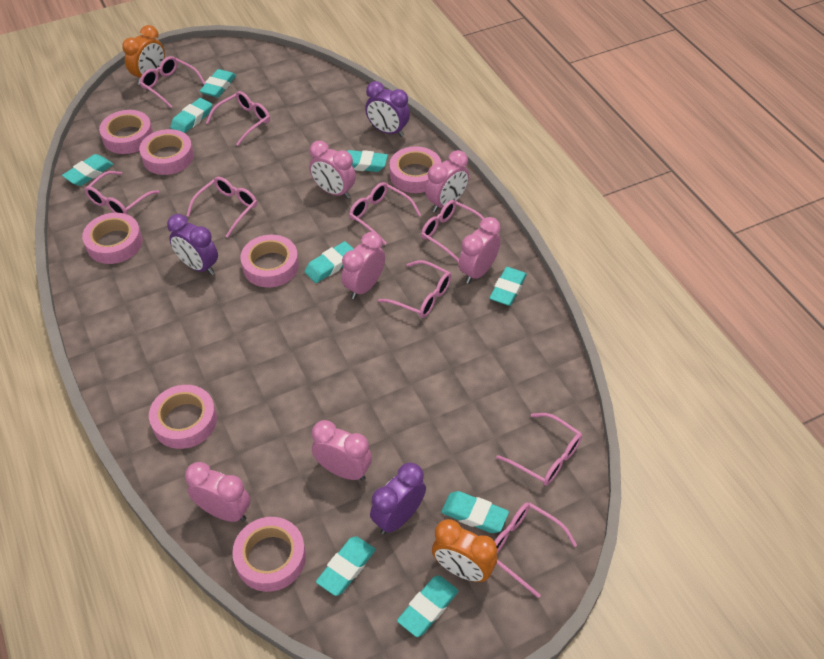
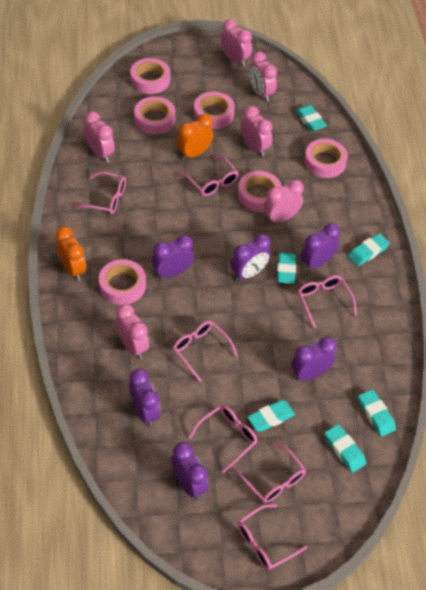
pink glasses: 9 -> 7
pink tape: 7 -> 6
purple clock: 3 -> 6
turquoise eraser: 9 -> 6

